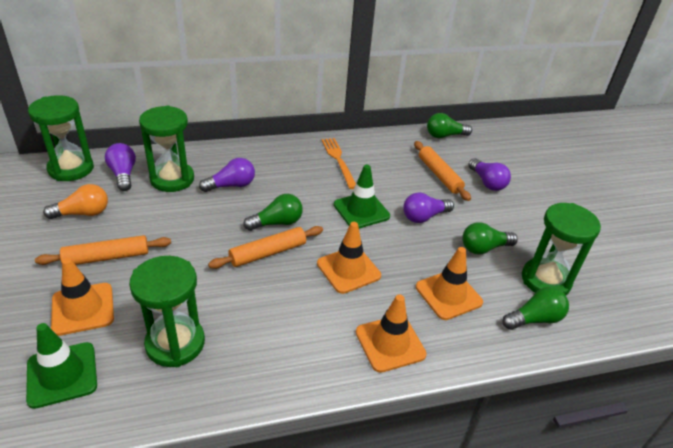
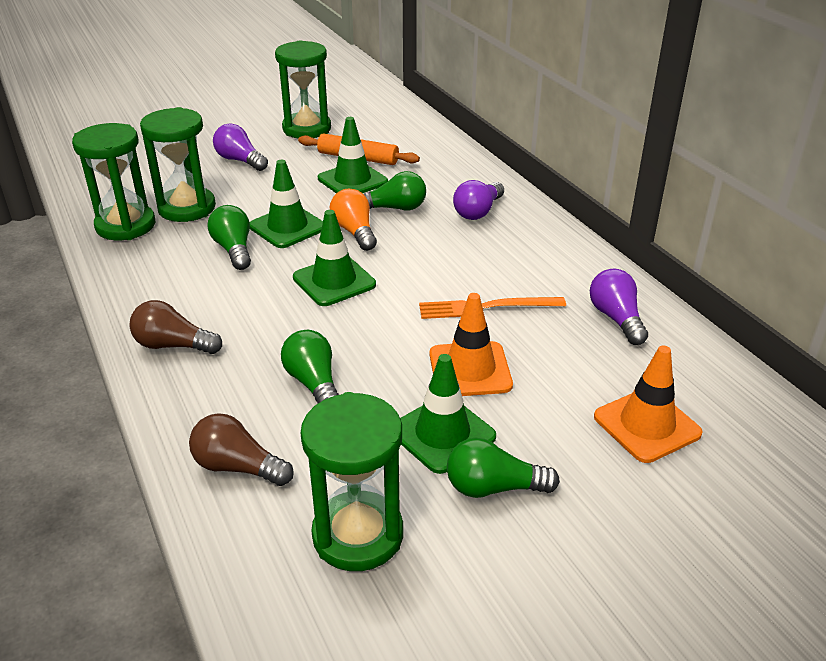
brown light bulb: 0 -> 2
green traffic cone: 2 -> 4
orange rolling pin: 3 -> 1
orange traffic cone: 4 -> 2
purple light bulb: 4 -> 3

